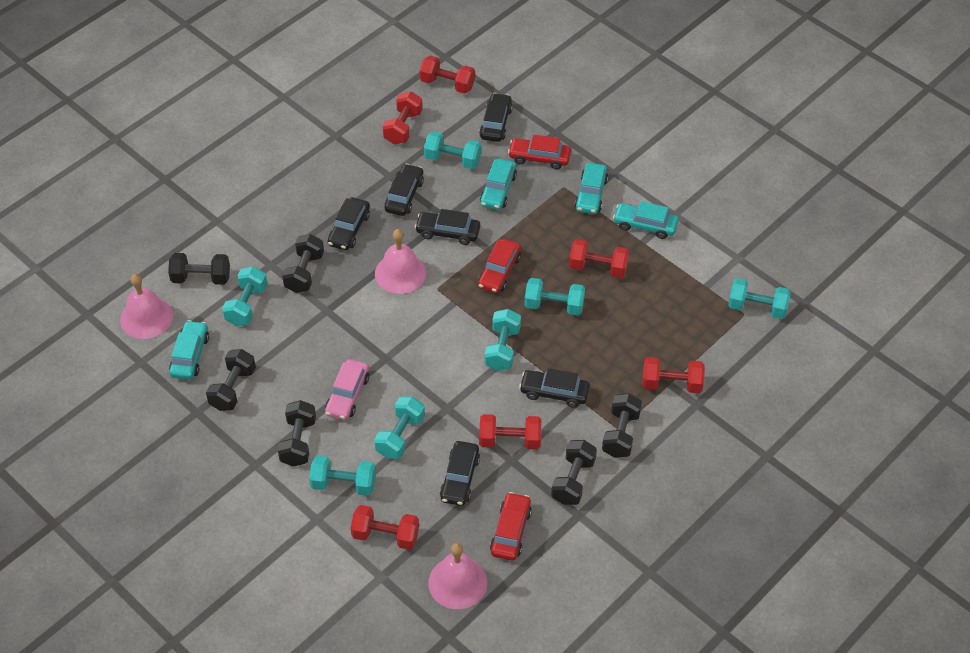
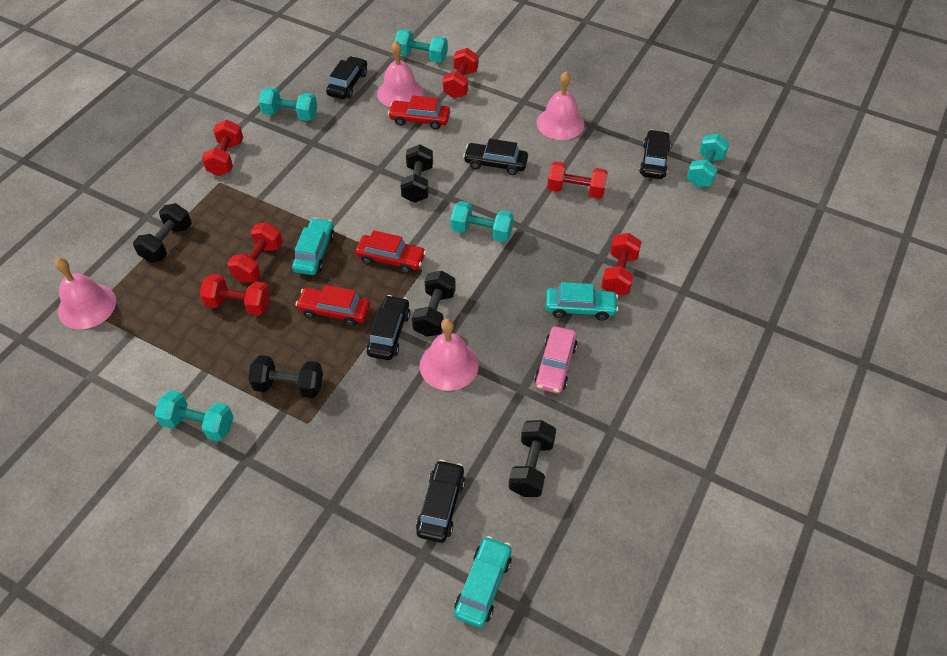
black car: 6 -> 5
black dumbbell: 6 -> 5
pink bell: 3 -> 4
turquoise car: 4 -> 3
turquoise dumbbell: 7 -> 5

